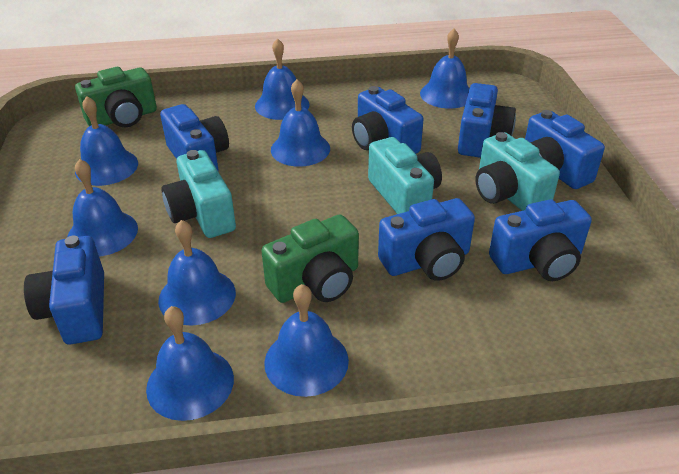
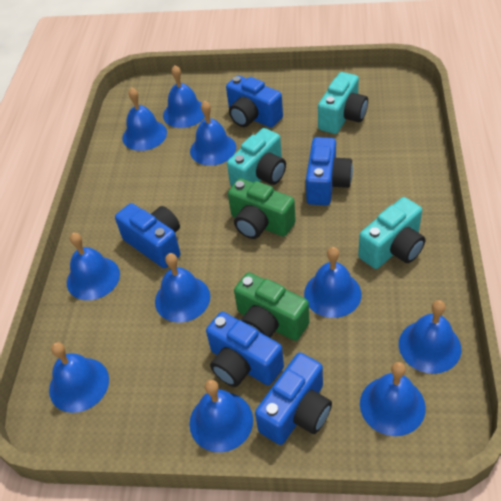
blue bell: 8 -> 10
blue camera: 7 -> 5

